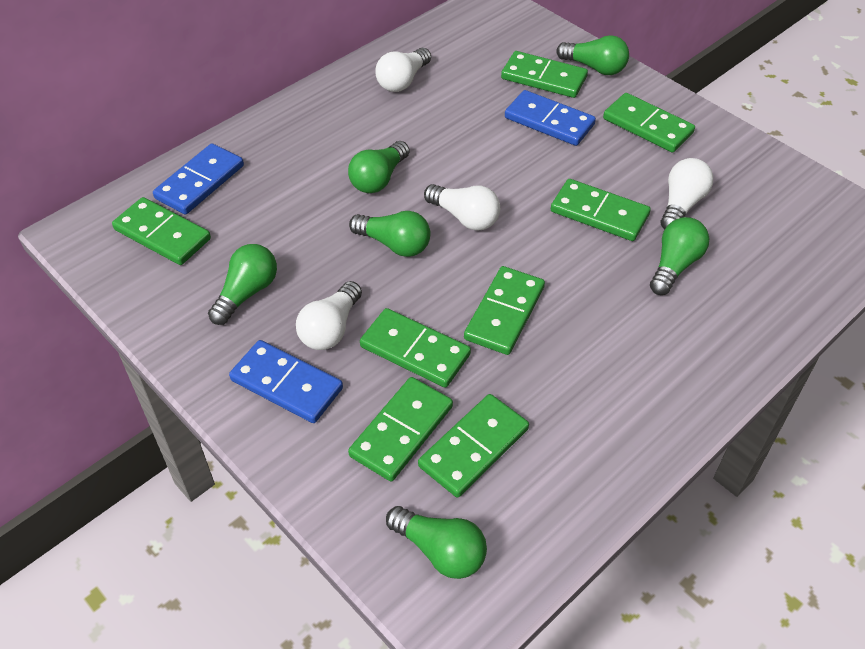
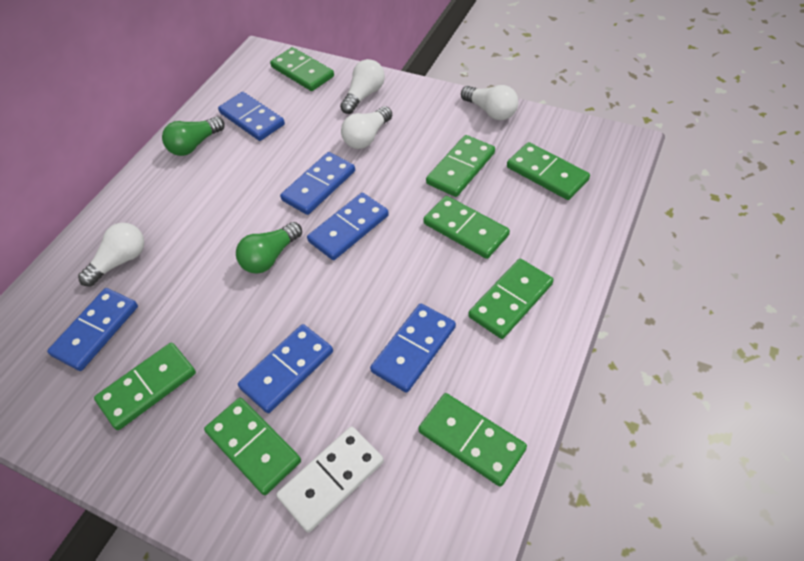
blue domino: 3 -> 6
green light bulb: 6 -> 2
white domino: 0 -> 1

